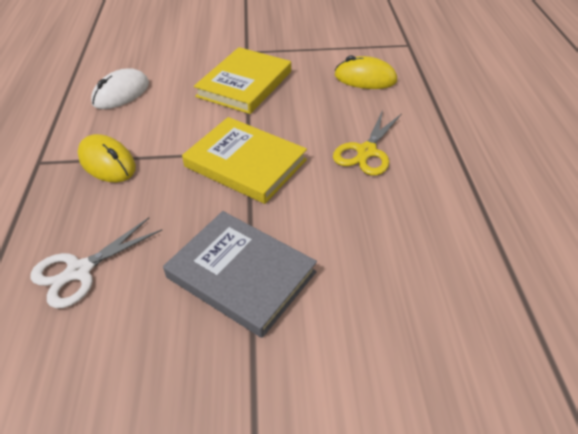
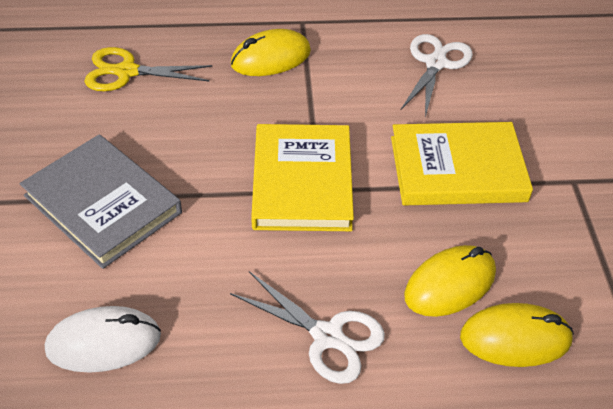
white scissors: 1 -> 2
yellow mouse: 2 -> 3

